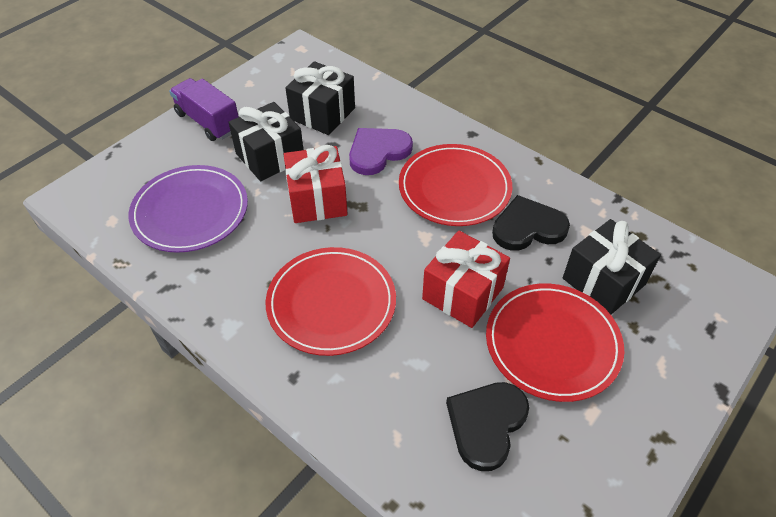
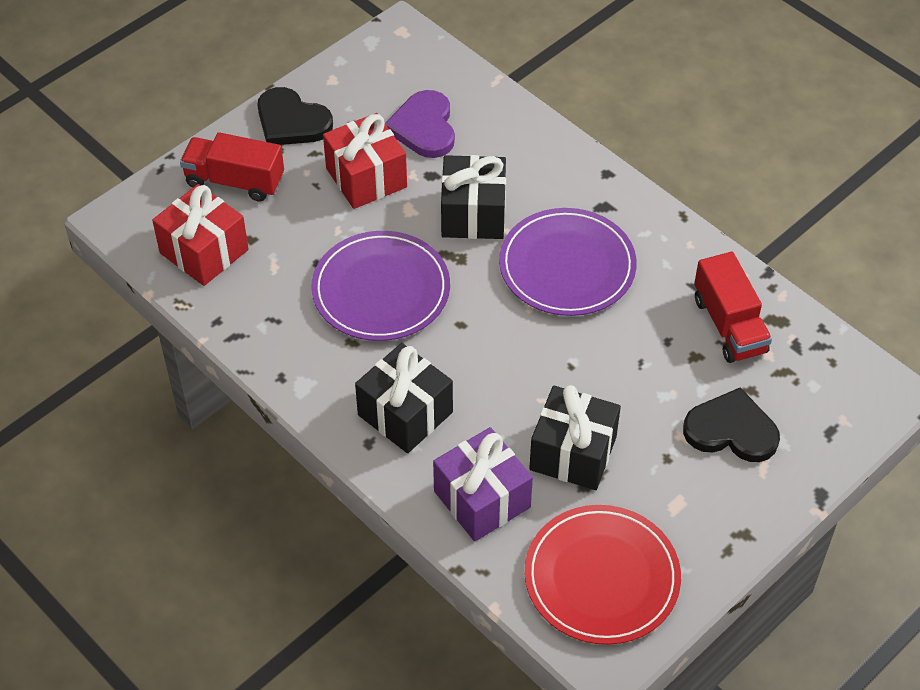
purple gift: 0 -> 1
purple plate: 1 -> 2
purple truck: 1 -> 0
red plate: 3 -> 1
red truck: 0 -> 2

